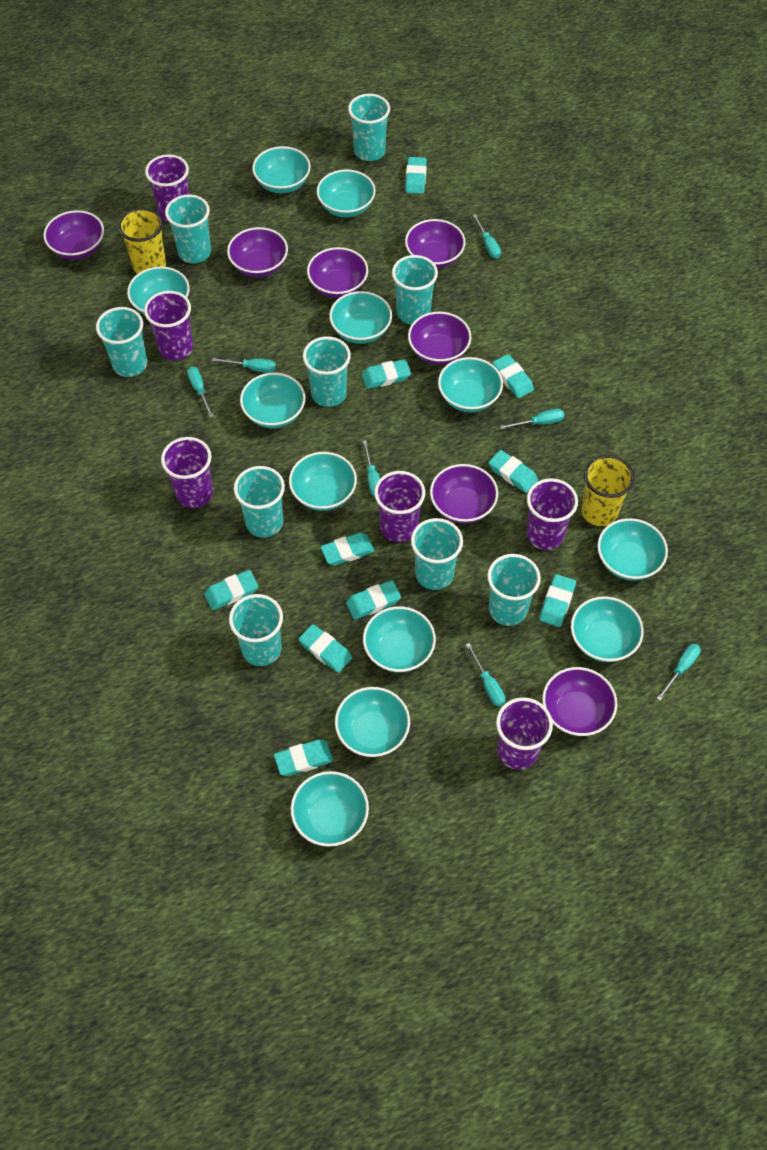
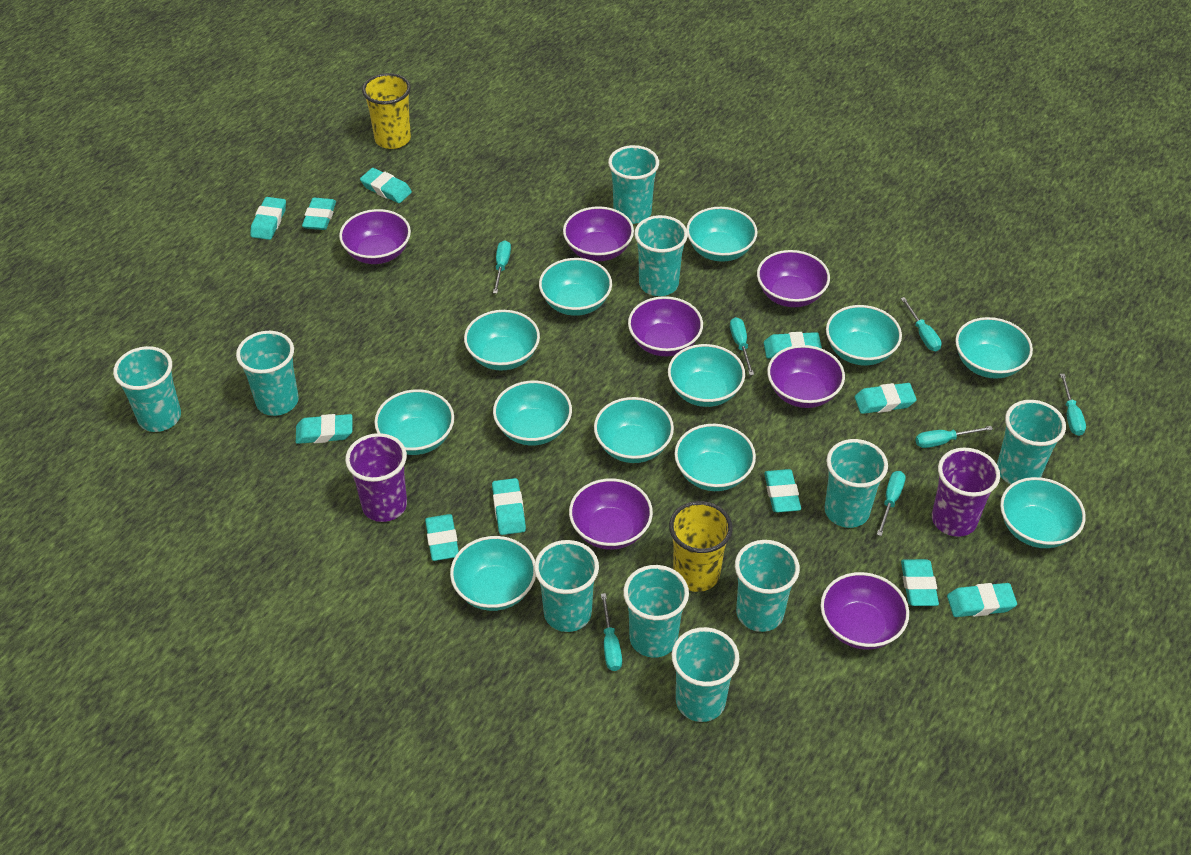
purple cup: 6 -> 2
turquoise cup: 9 -> 10
turquoise eraser: 10 -> 11

